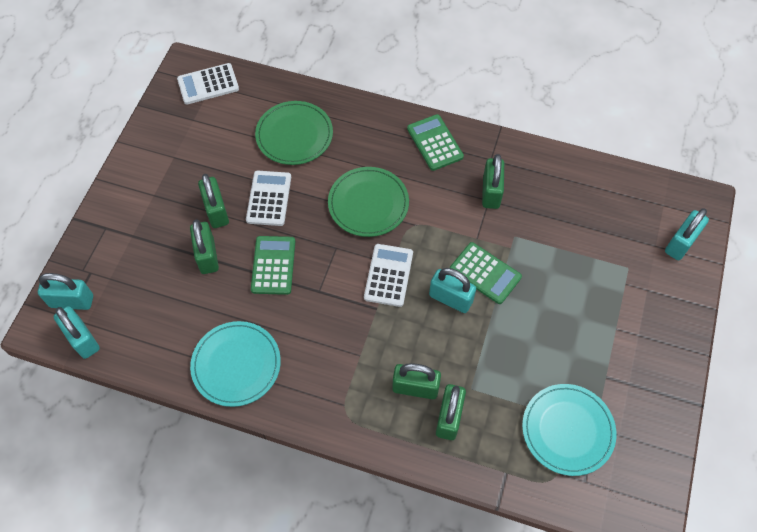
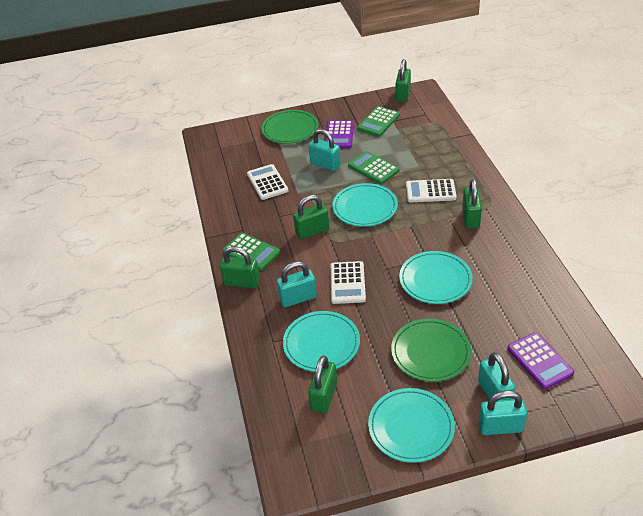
purple calculator: 0 -> 2
turquoise plate: 2 -> 4

